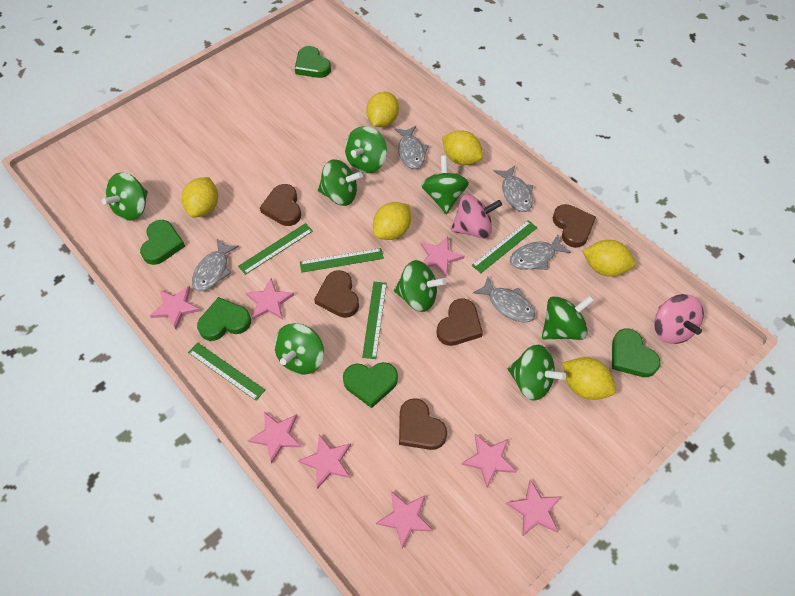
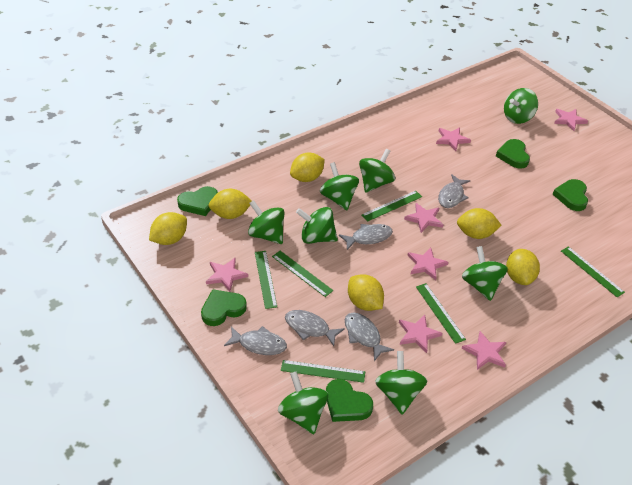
brown heart: 5 -> 0
green ruler: 5 -> 6
pink spinning top: 2 -> 0
pink star: 8 -> 7

